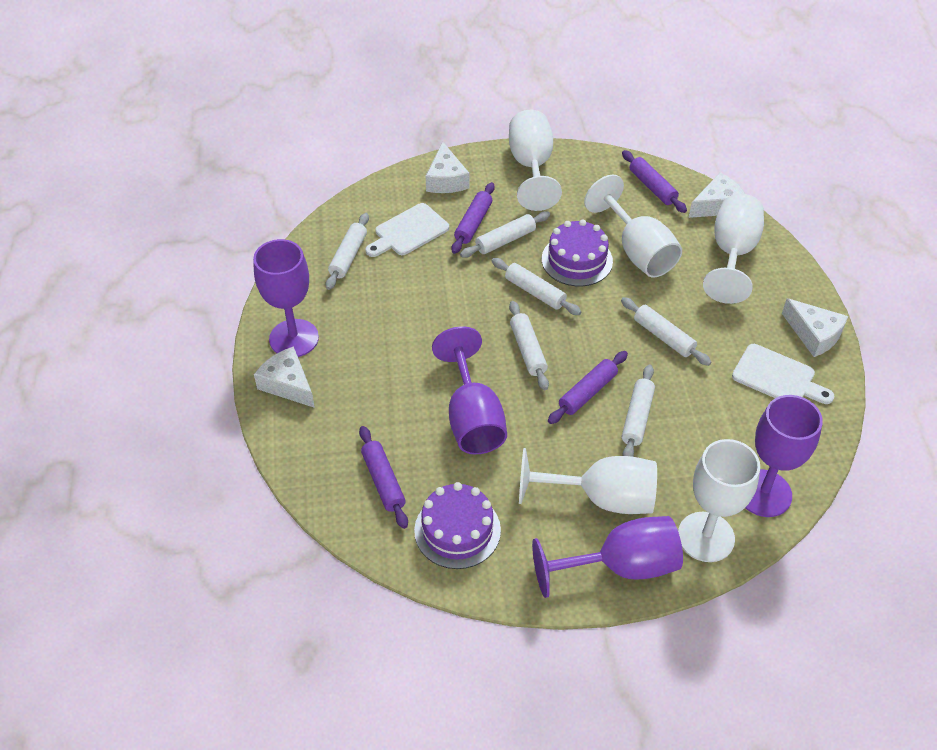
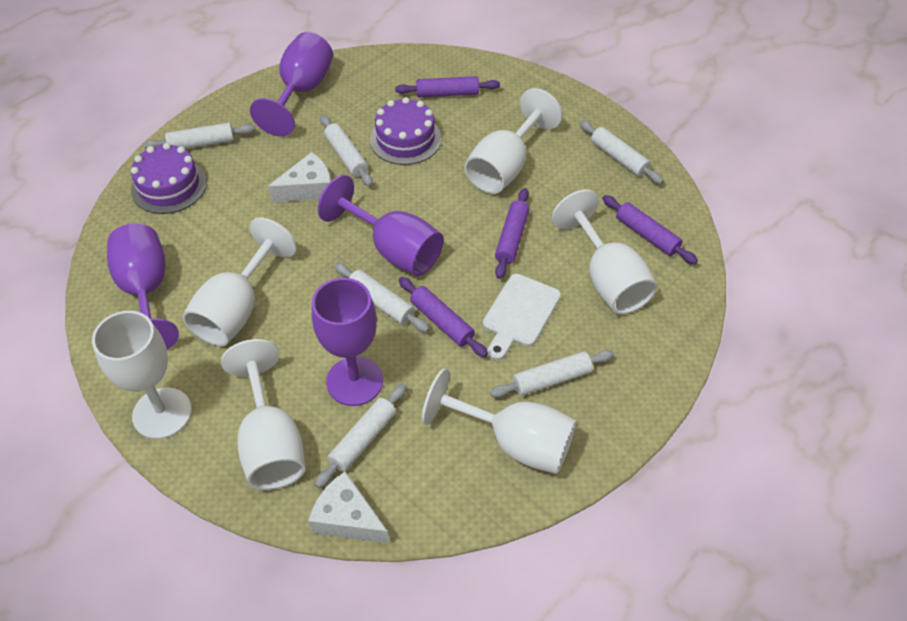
white cheese: 4 -> 2
white cutting board: 2 -> 1
white goblet: 5 -> 6

